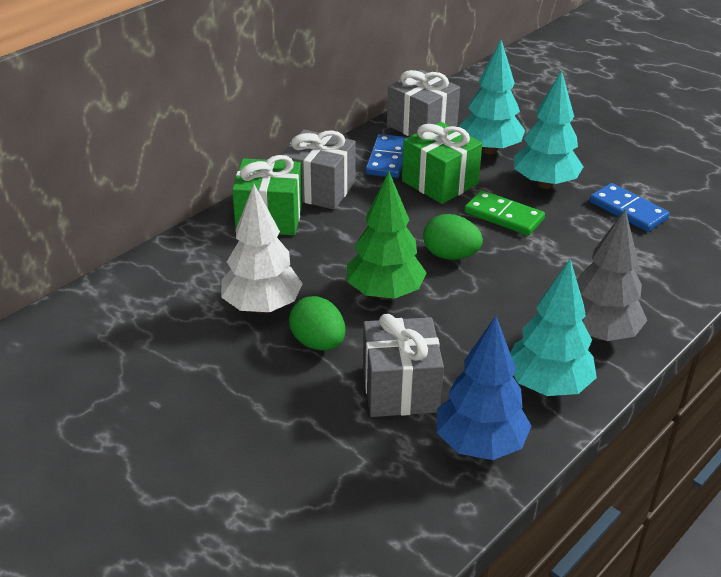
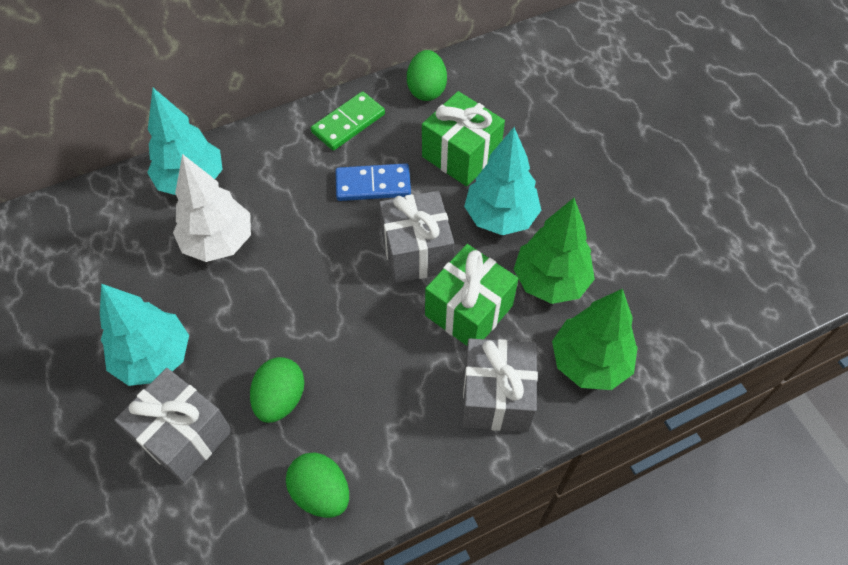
blue domino: 2 -> 1
blue tree: 1 -> 0
green egg: 2 -> 3
green tree: 1 -> 2
grey tree: 1 -> 0

